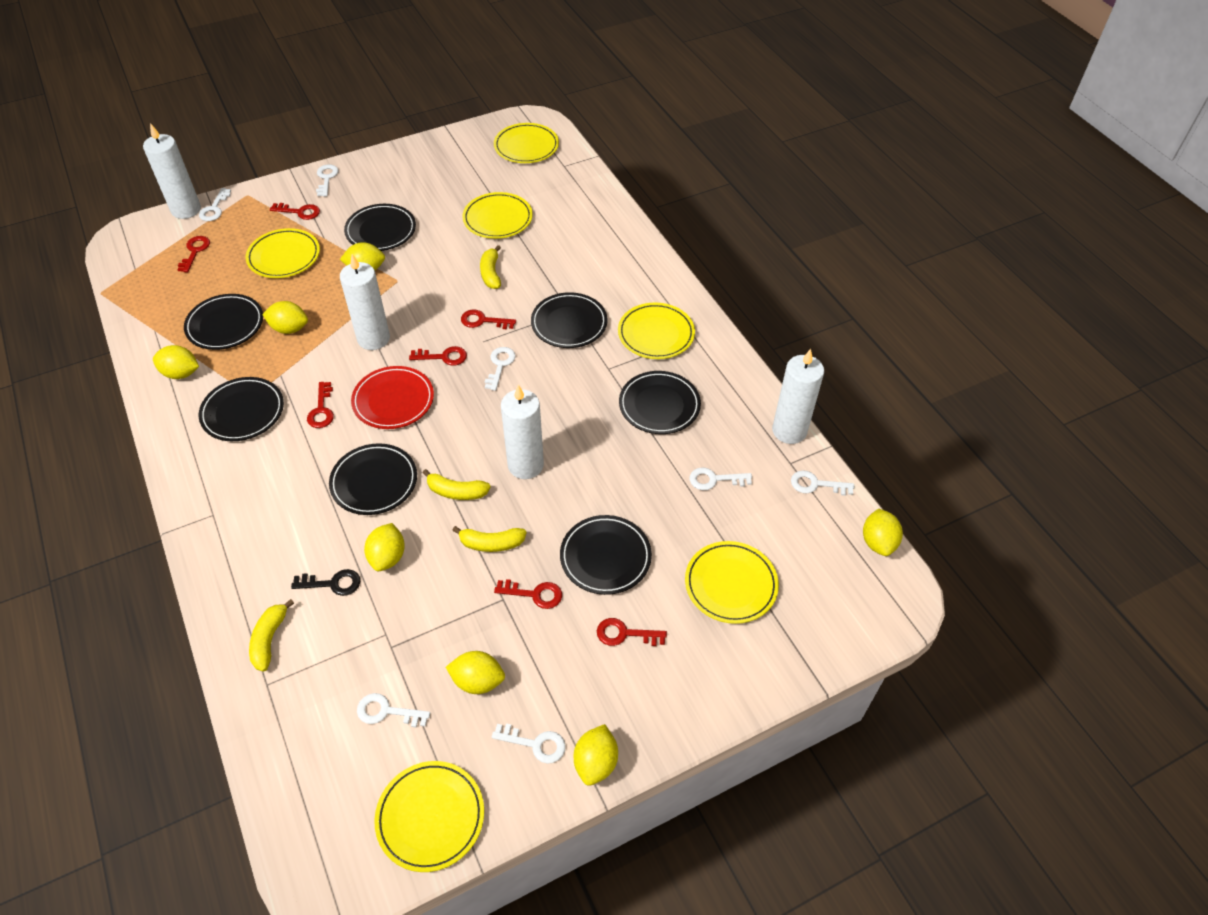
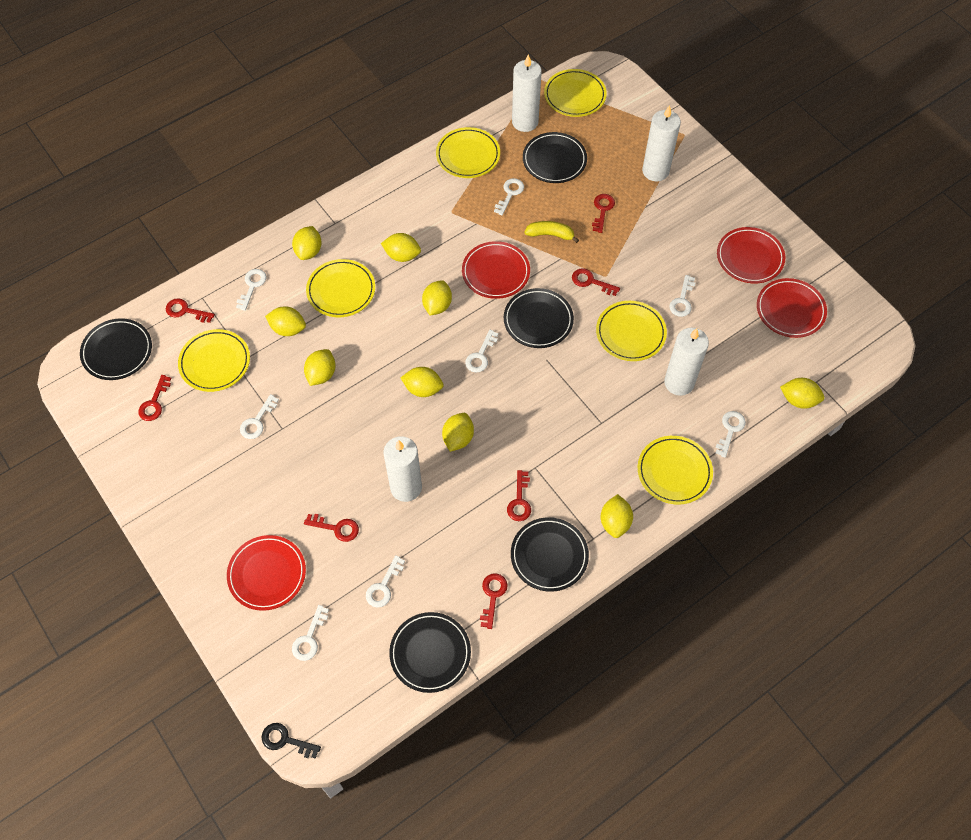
black plate: 7 -> 5
red plate: 1 -> 4
white key: 7 -> 8
yellow banana: 4 -> 1
yellow lemon: 7 -> 9

